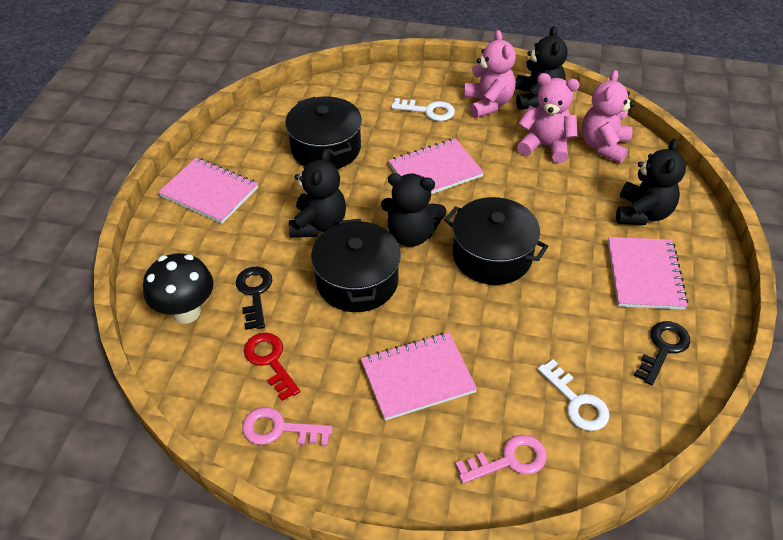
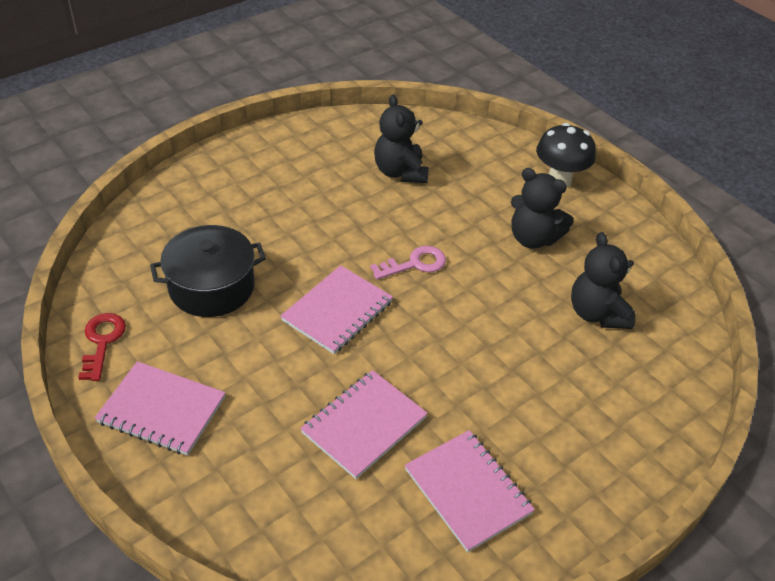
black key: 2 -> 0
black pot: 3 -> 1
black teddy bear: 4 -> 3
pink key: 2 -> 1
pink teddy bear: 3 -> 0
white key: 2 -> 0

